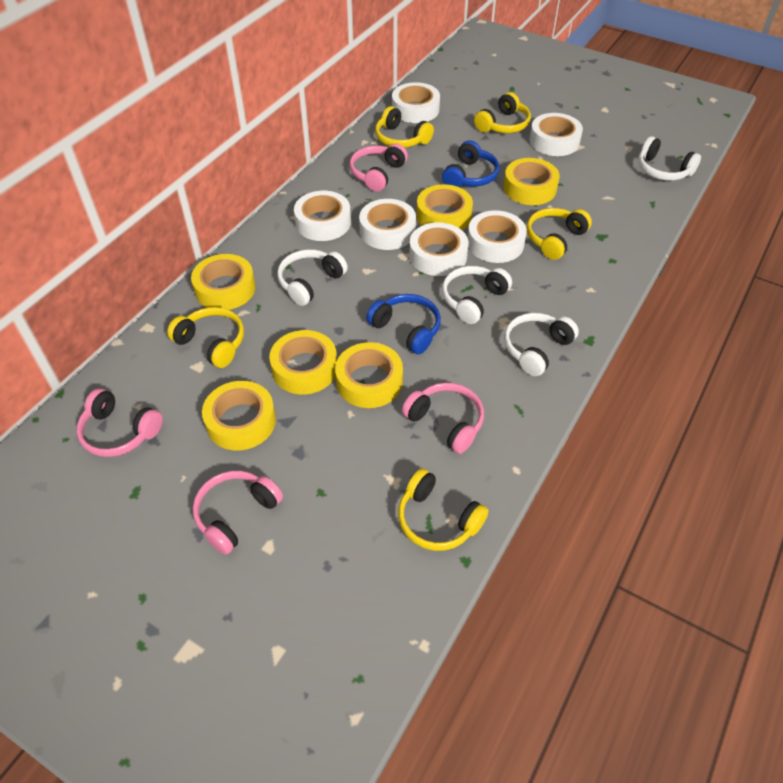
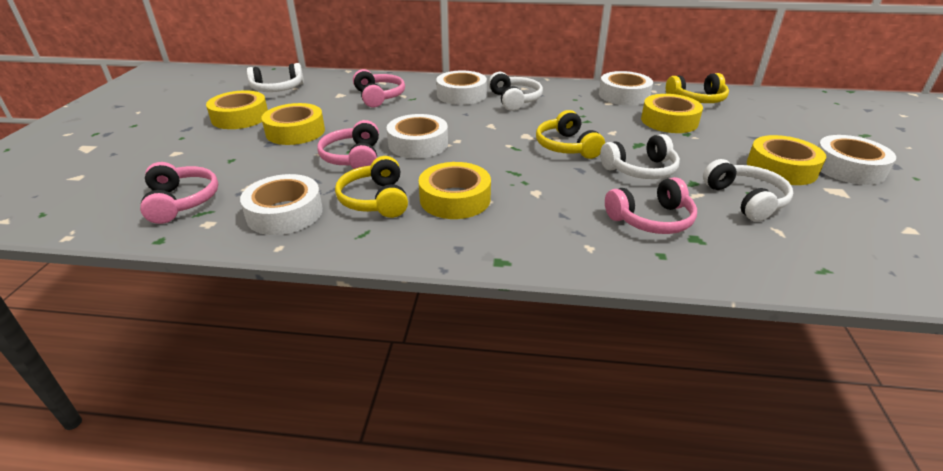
blue headphones: 2 -> 0
white tape: 6 -> 5
yellow headphones: 5 -> 3
yellow tape: 6 -> 5

